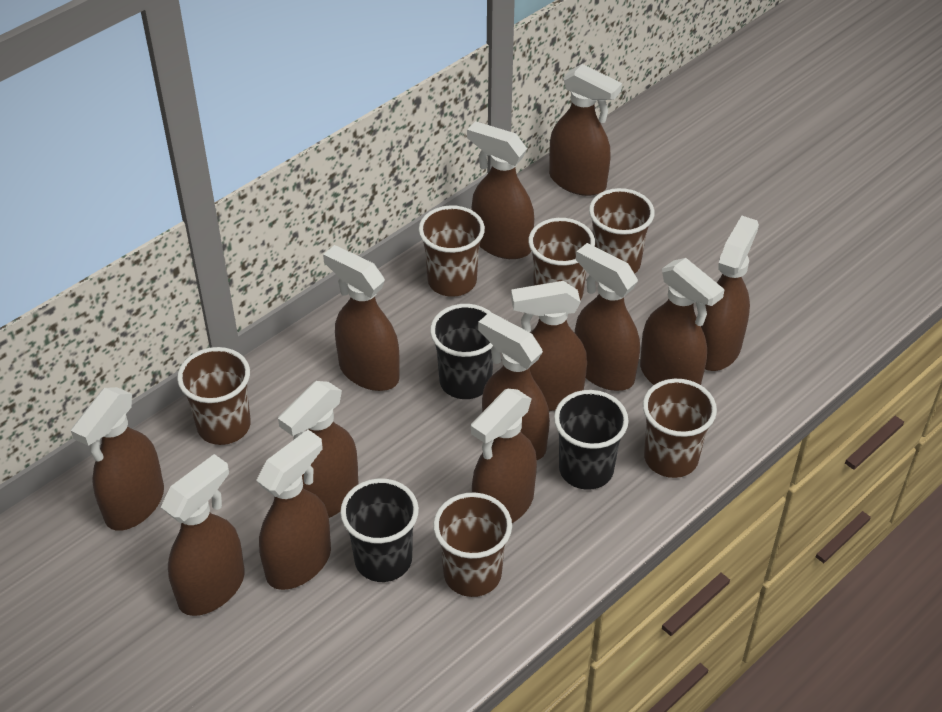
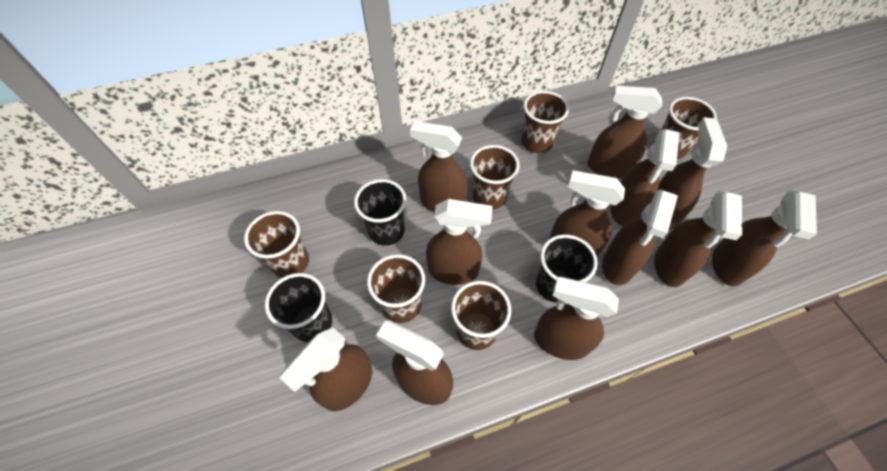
brown spray bottle: 13 -> 12

